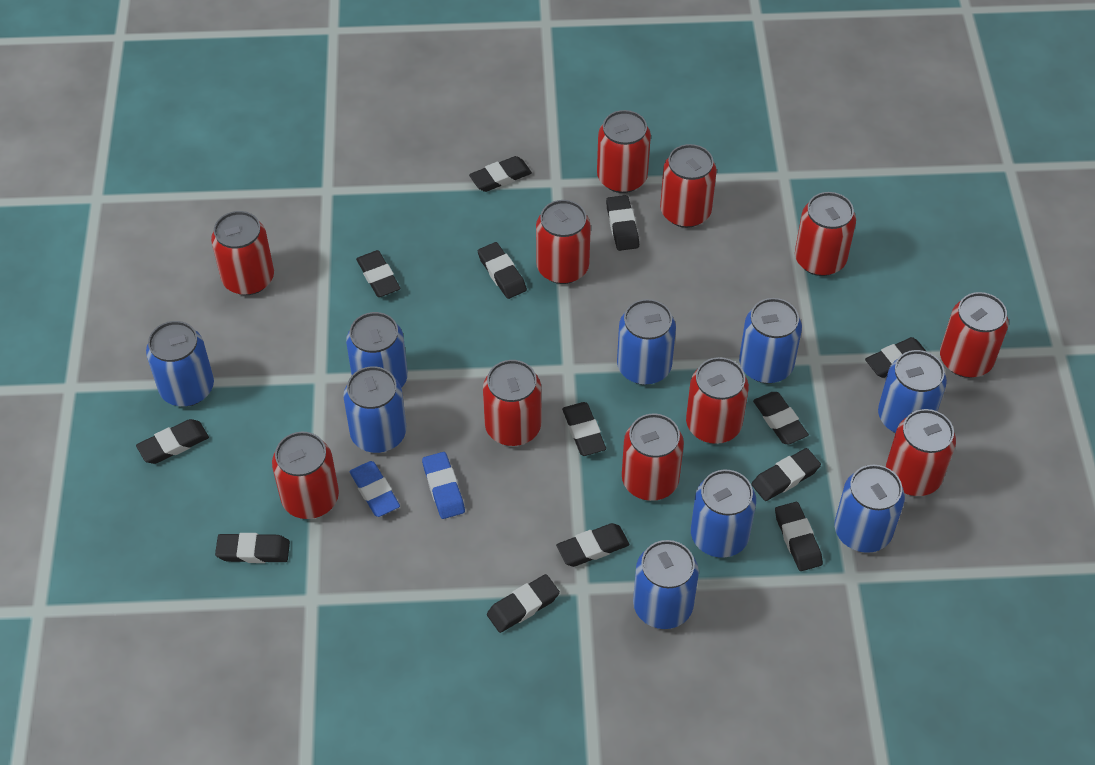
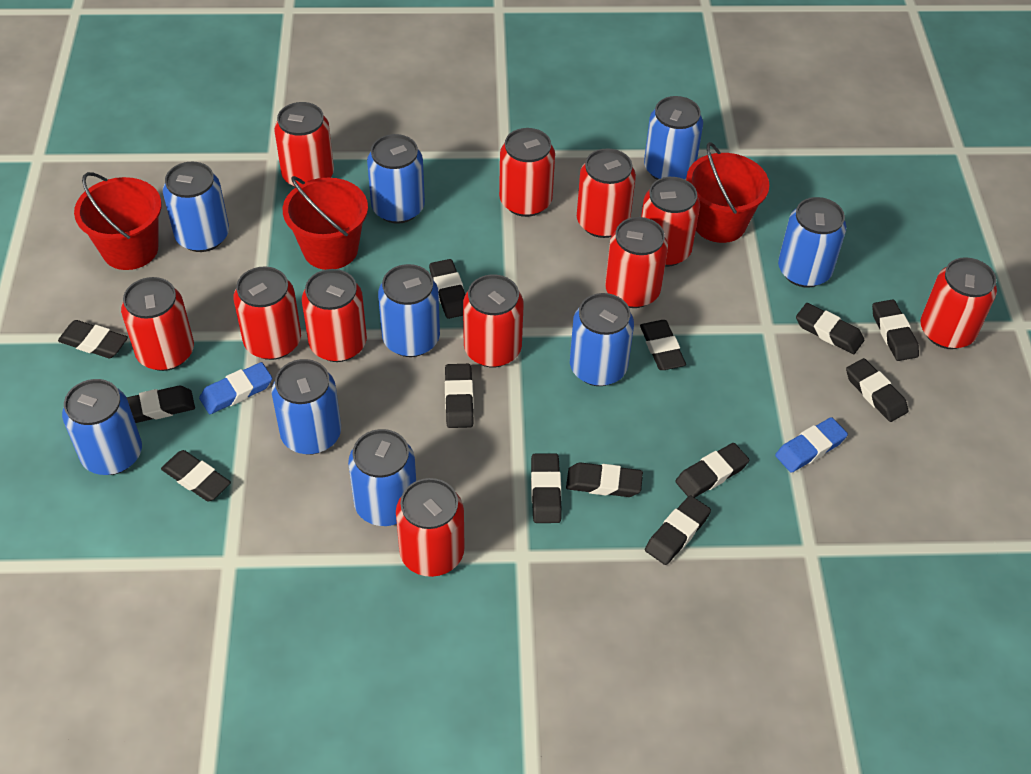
red bucket: 0 -> 3

